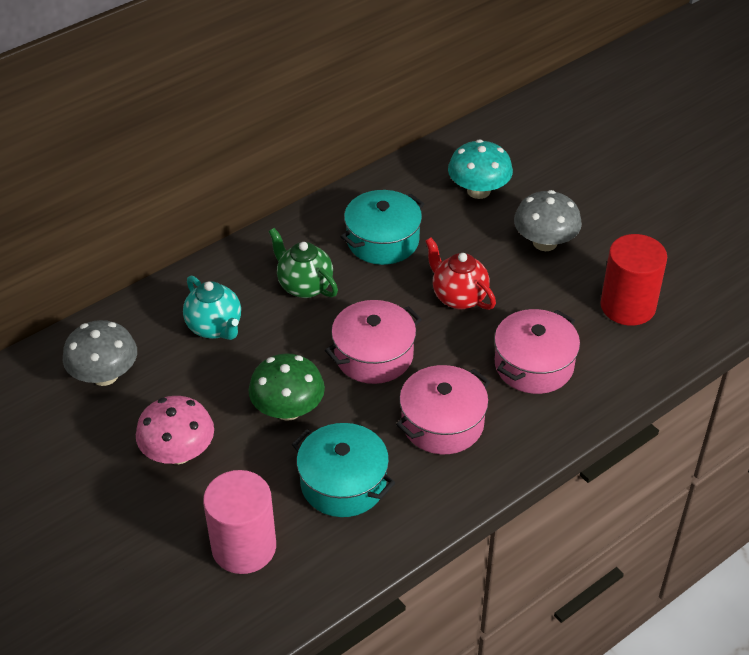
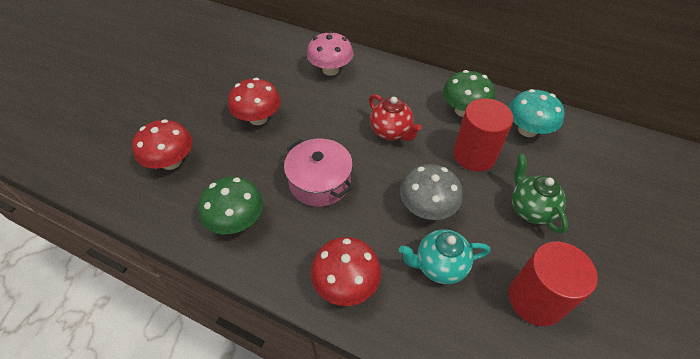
green mushroom: 1 -> 2
grey mushroom: 2 -> 1
pink cylinder: 1 -> 0
pink pot: 3 -> 1
red cylinder: 1 -> 2
red mushroom: 0 -> 3
turquoise pot: 2 -> 0

